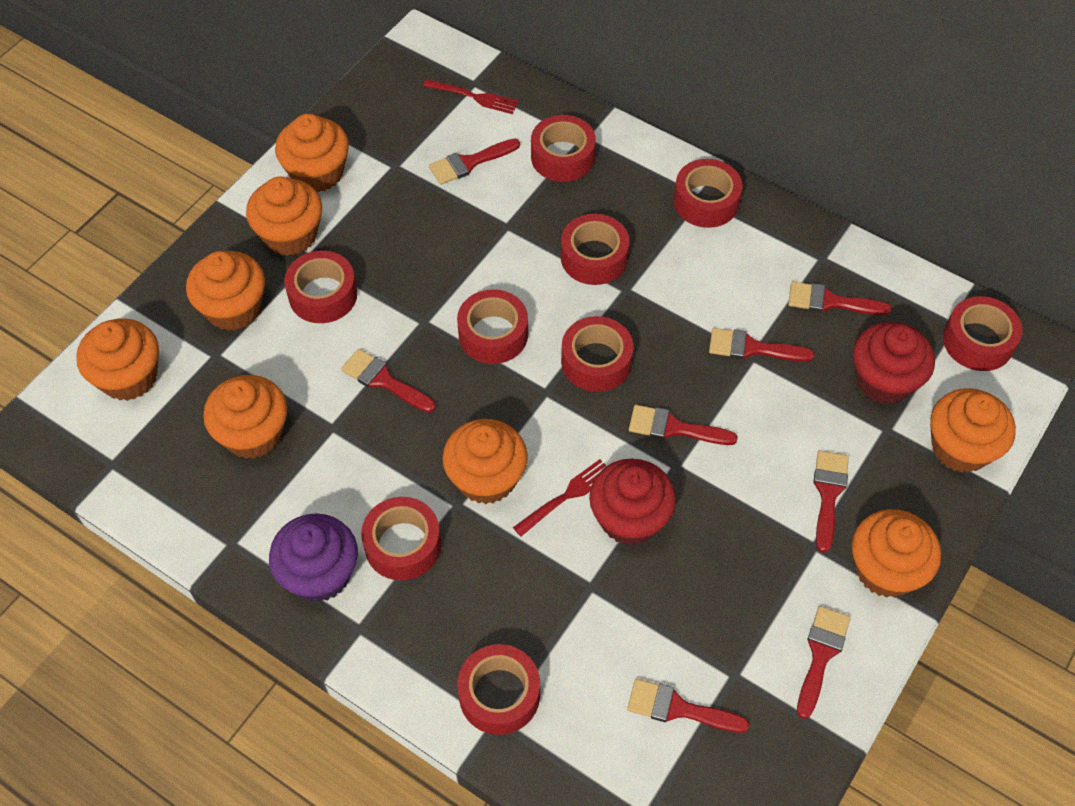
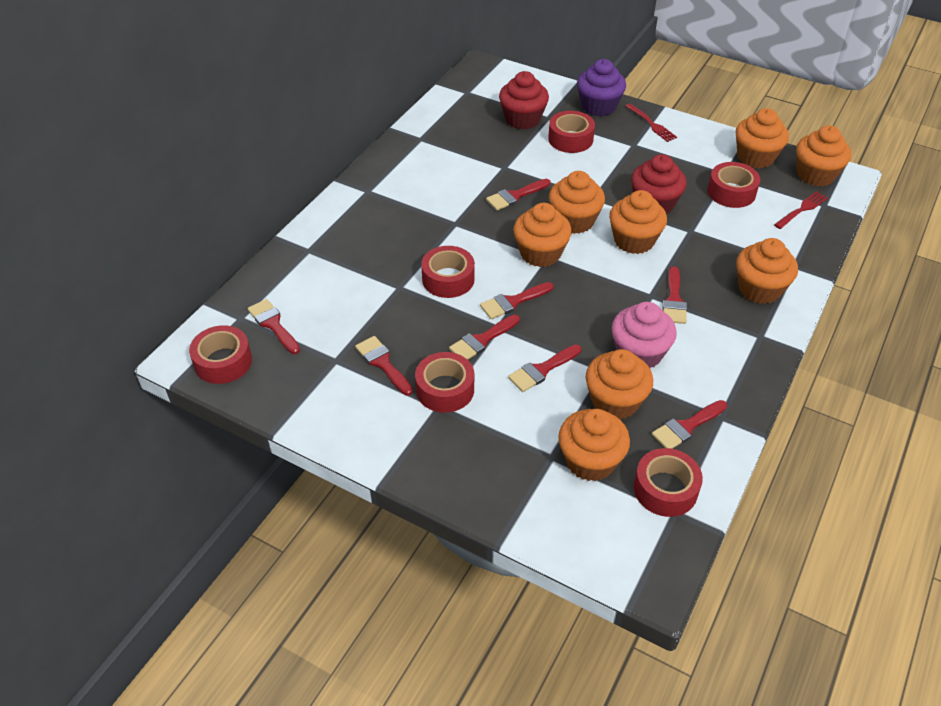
pink cupcake: 0 -> 1
red tape: 9 -> 6

